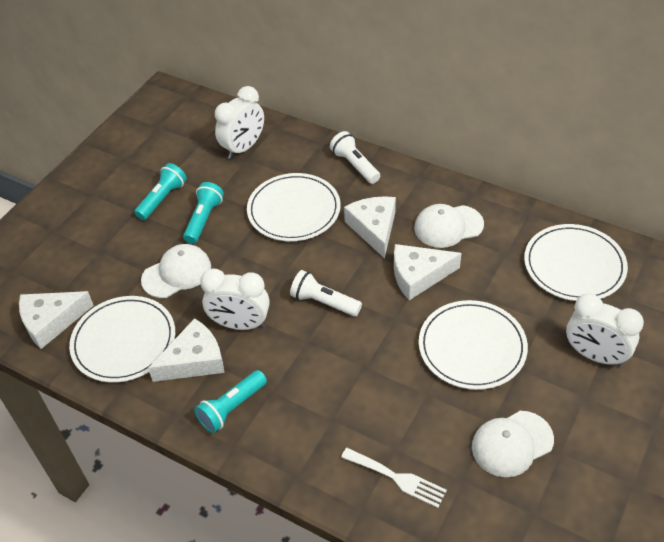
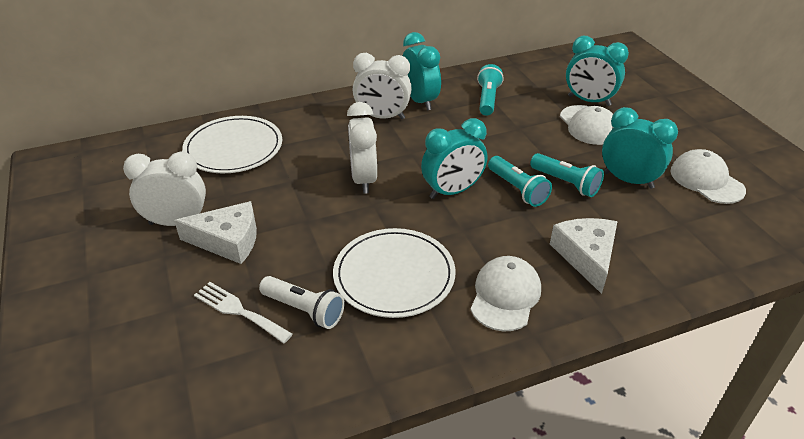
turquoise clock: 0 -> 4
white cheese: 4 -> 2
white flashlight: 2 -> 1
white plate: 4 -> 2

